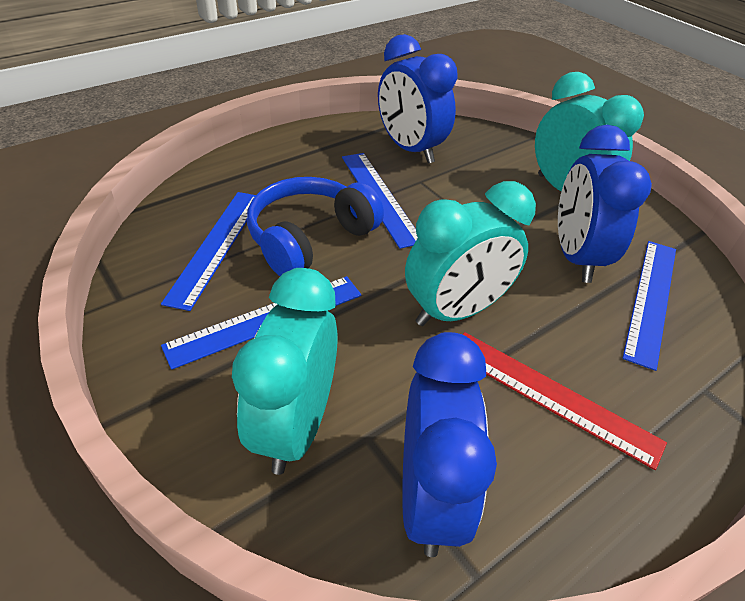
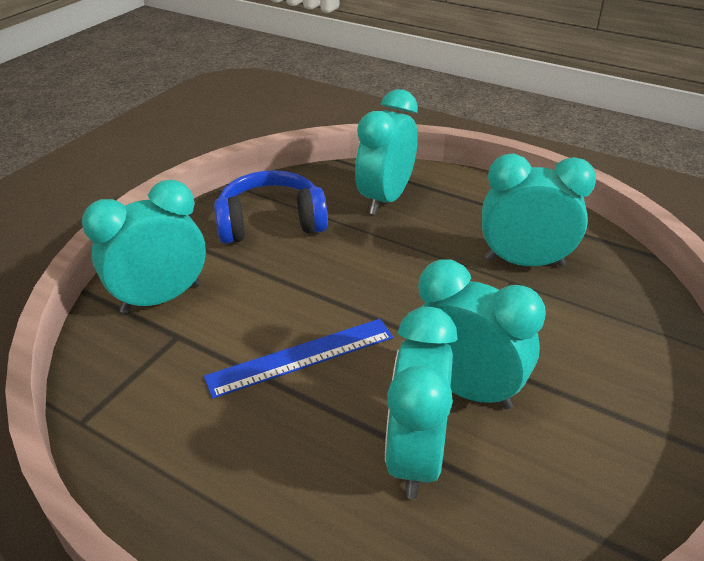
blue clock: 3 -> 0
blue ruler: 4 -> 1
red ruler: 1 -> 0
turquoise clock: 3 -> 5

